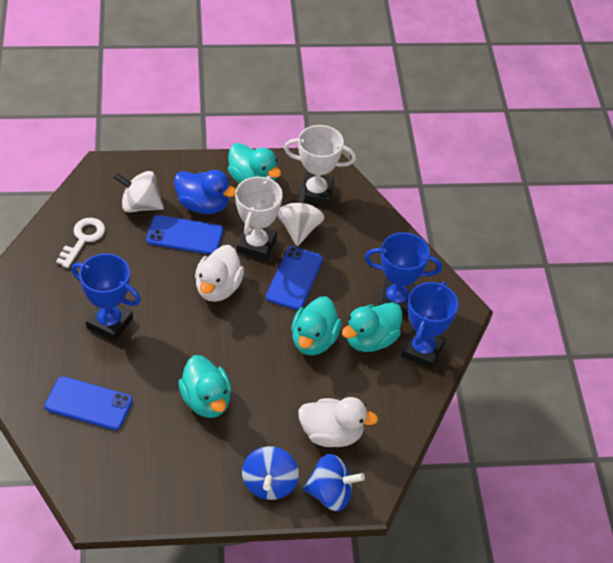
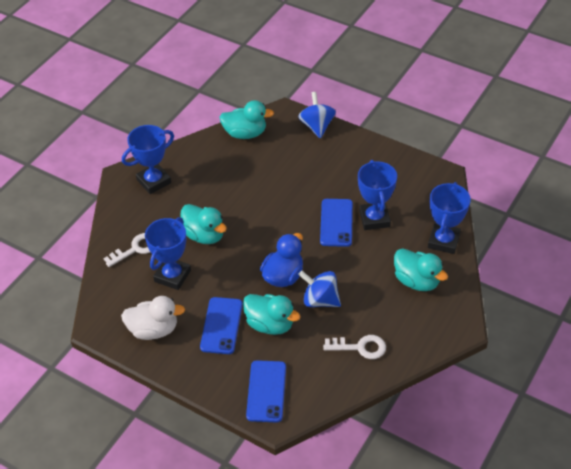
blue trophy: 3 -> 4
white duck: 2 -> 1
white key: 1 -> 2
white spinning top: 2 -> 0
white trophy: 2 -> 0

